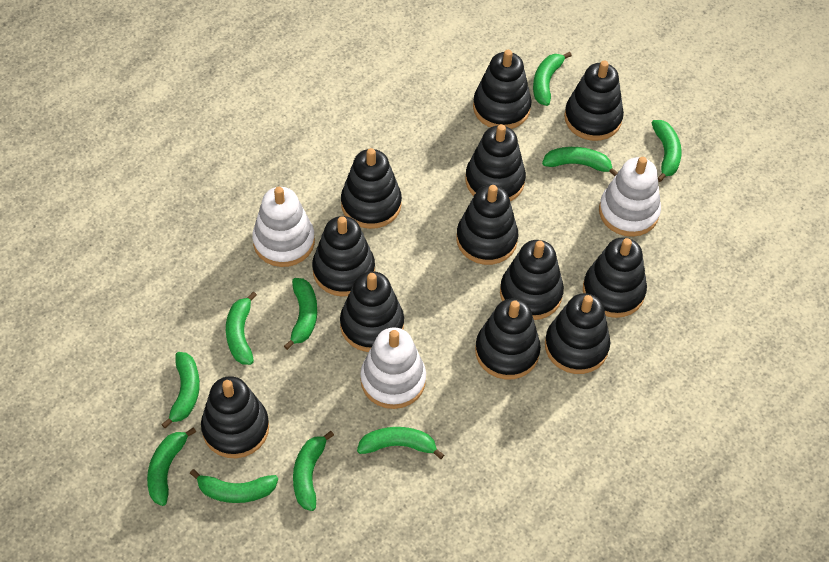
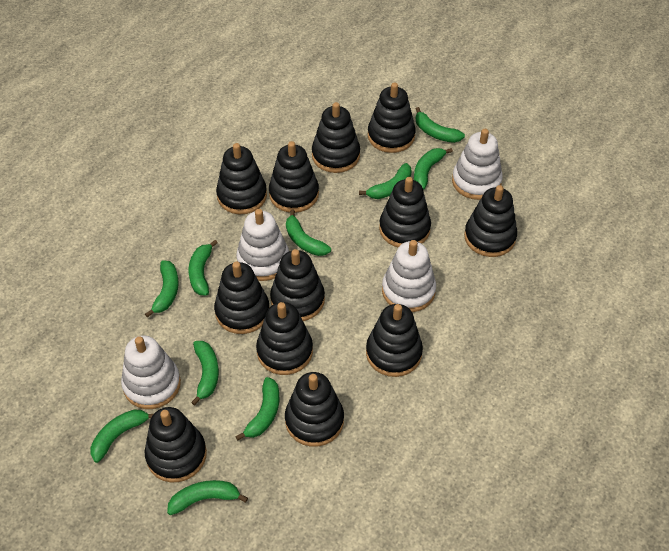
white stacking toy: 3 -> 4

